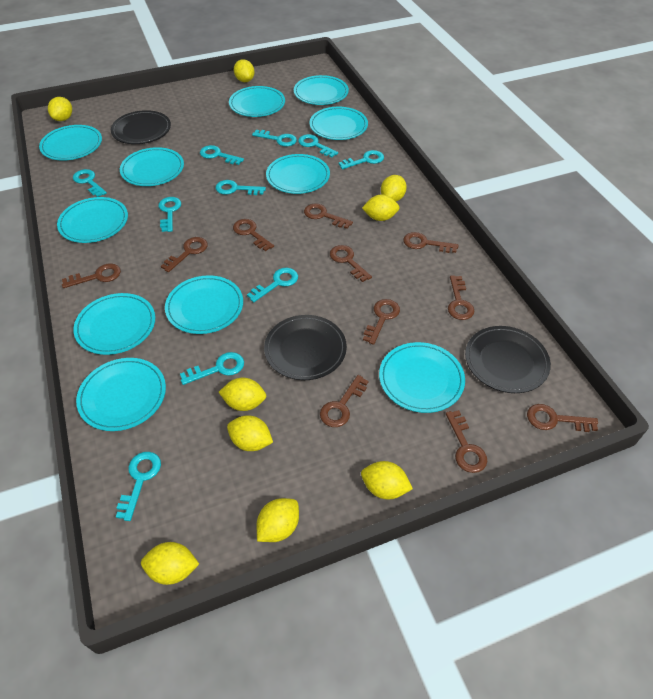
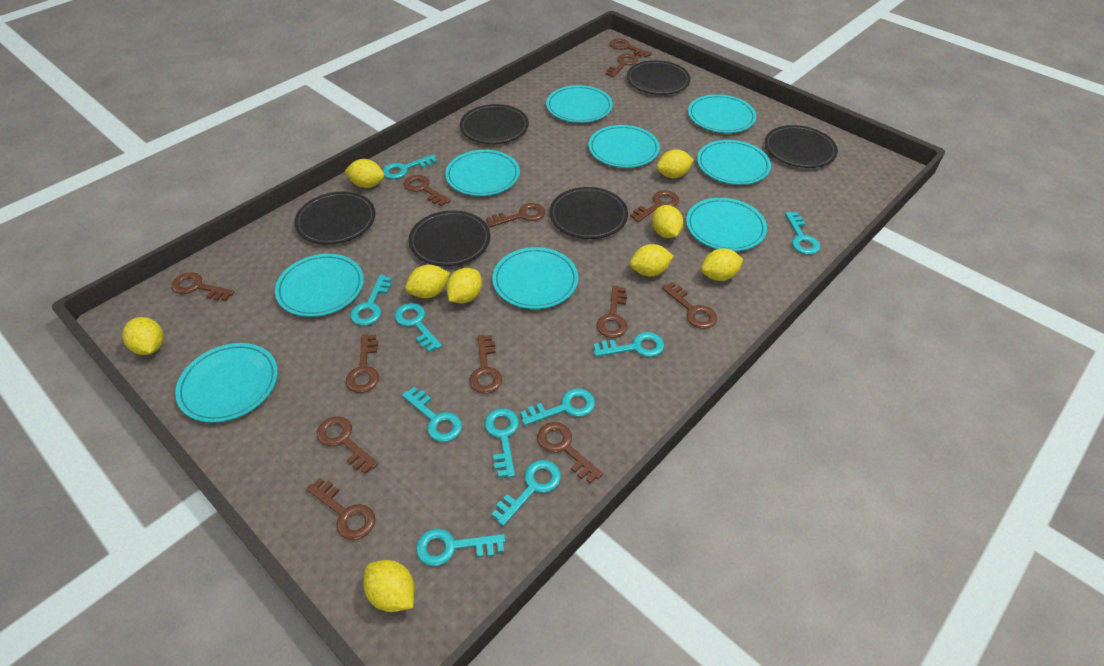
black plate: 3 -> 6
brown key: 11 -> 13
turquoise plate: 11 -> 9

